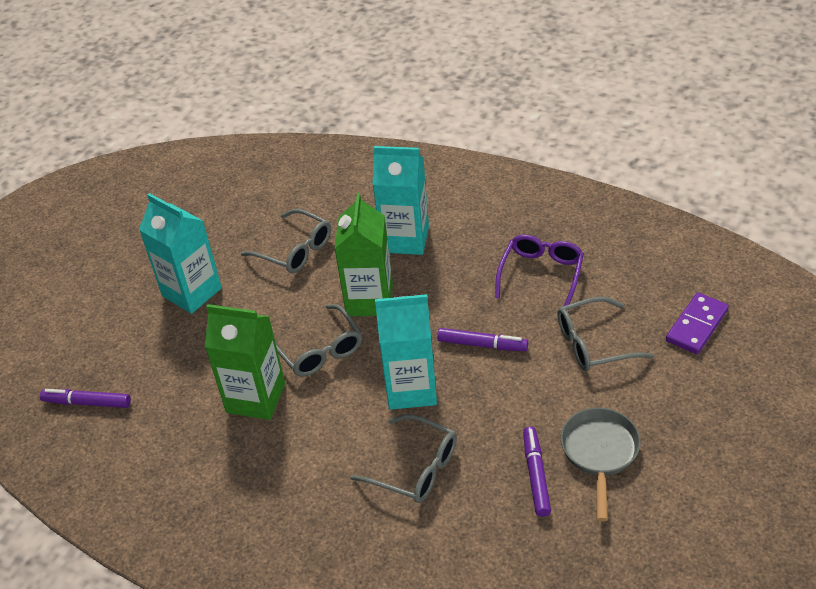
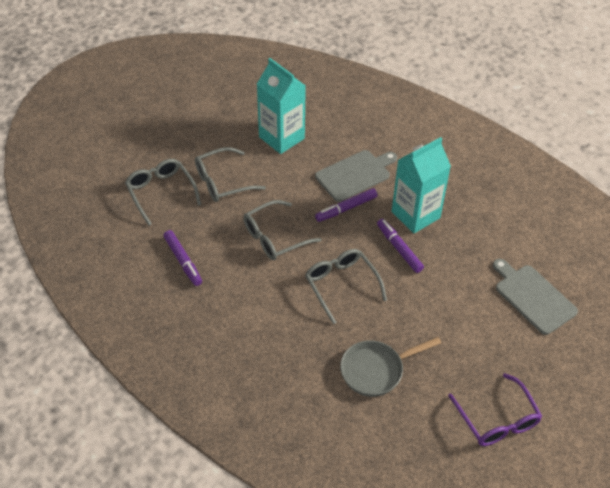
green carton: 2 -> 0
grey cutting board: 0 -> 2
purple domino: 1 -> 0
turquoise carton: 3 -> 2

